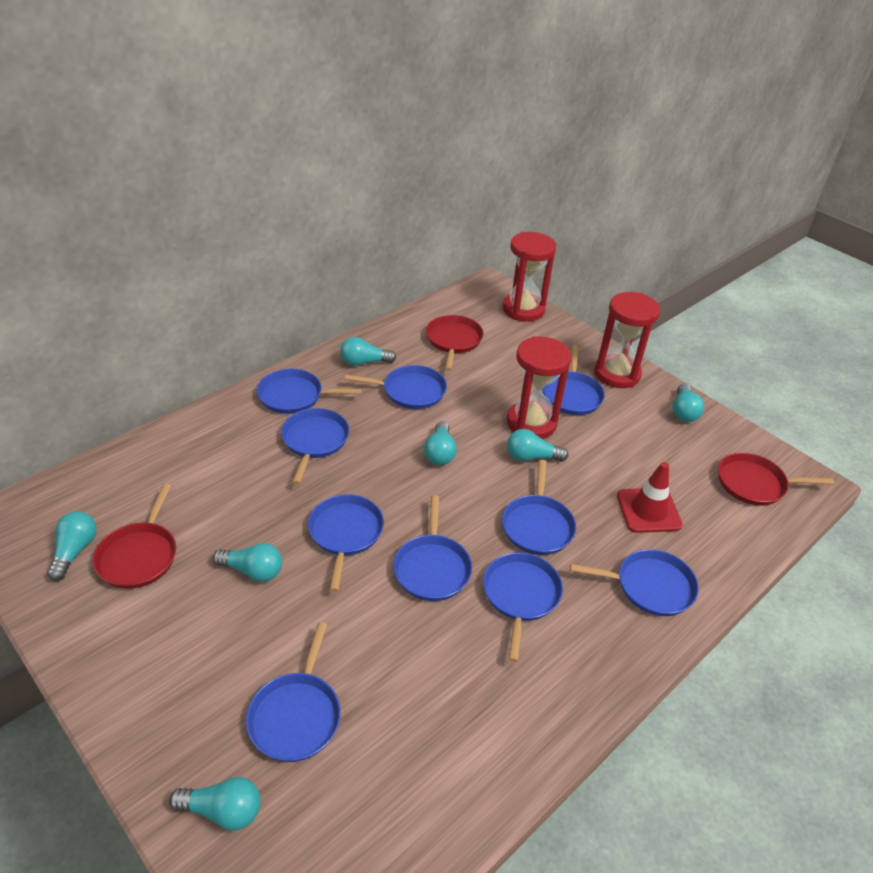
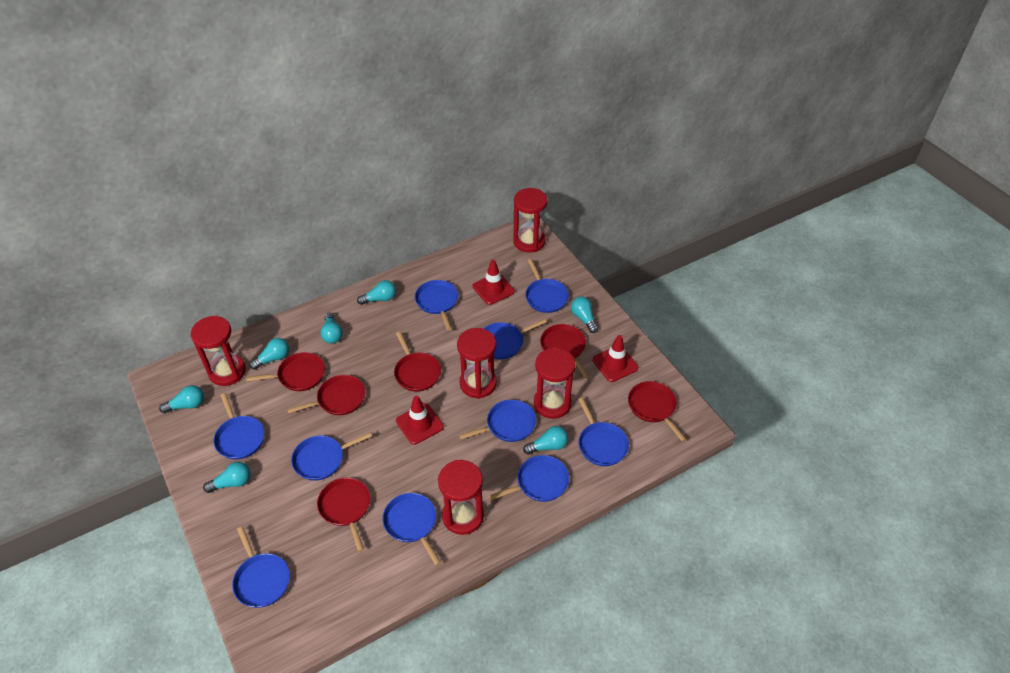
red hourglass: 3 -> 5
red pan: 3 -> 6
red traffic cone: 1 -> 3

